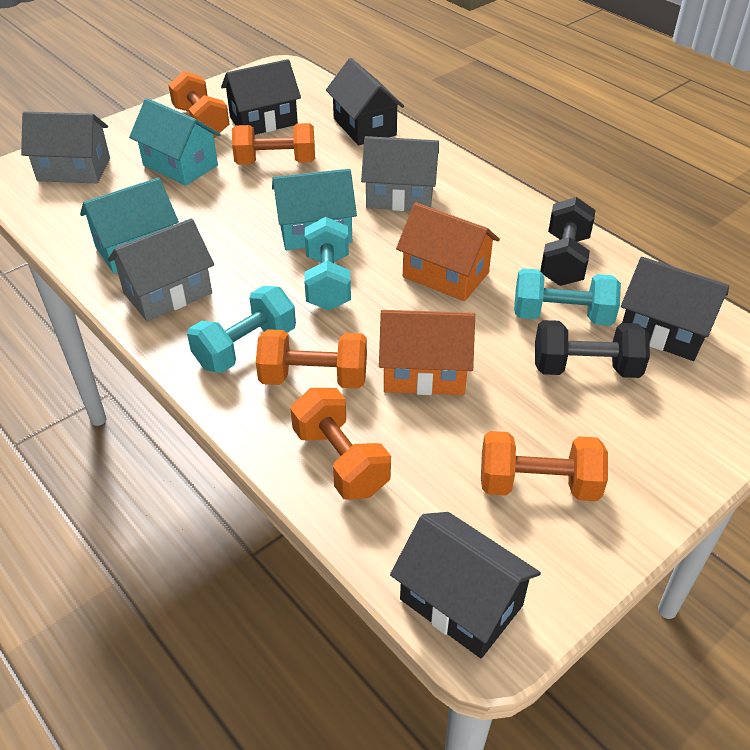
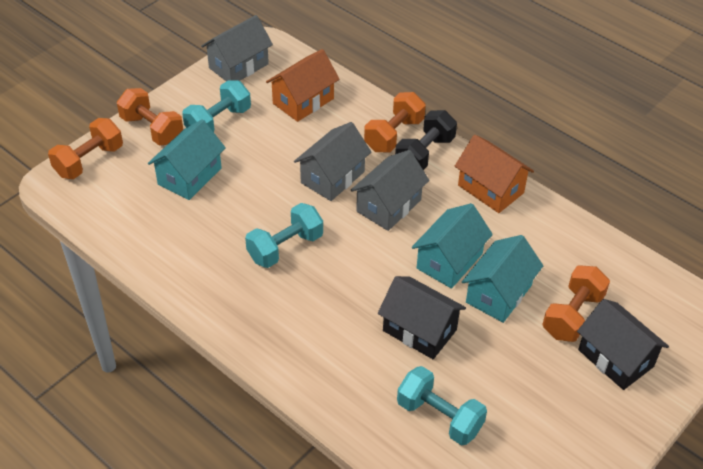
black dumbbell: 2 -> 1
black house: 4 -> 2
orange dumbbell: 5 -> 4

